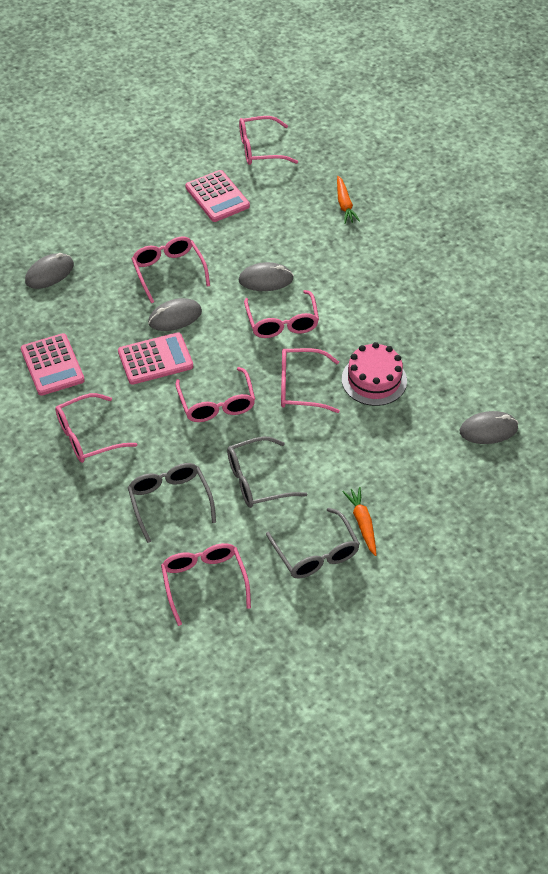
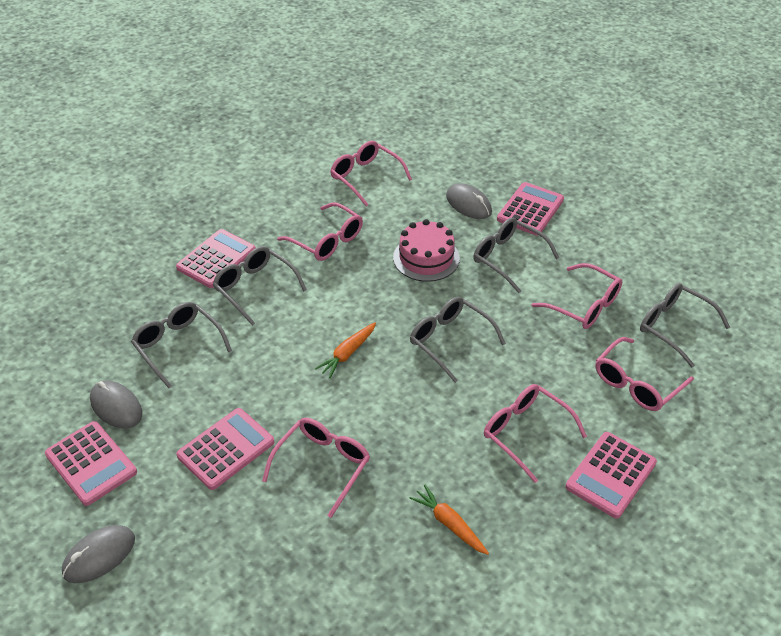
grey glasses: 3 -> 5
grey mouse: 4 -> 3
pink calculator: 3 -> 5
pink glasses: 7 -> 6

